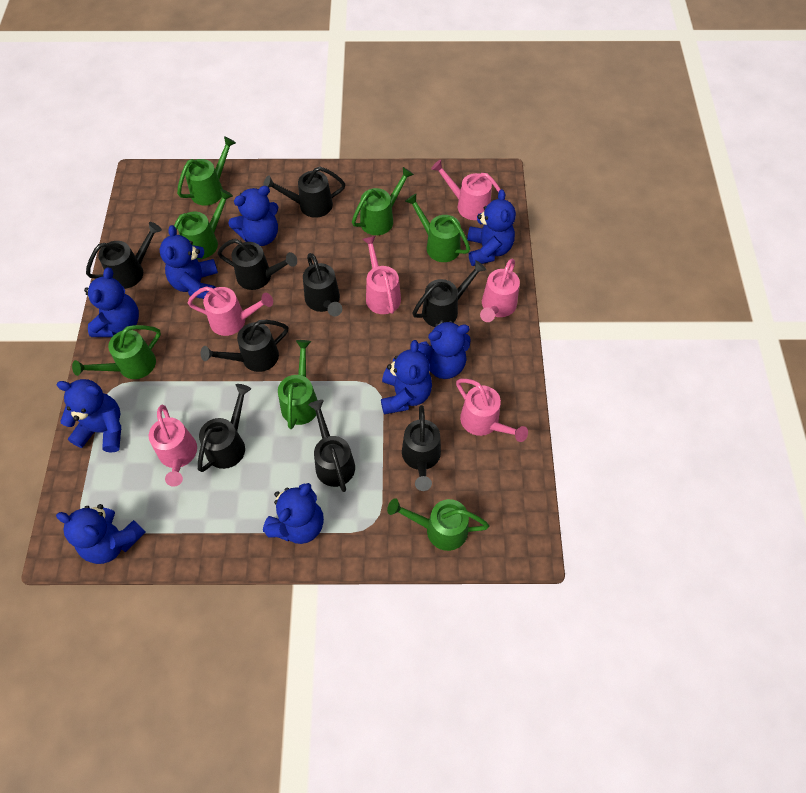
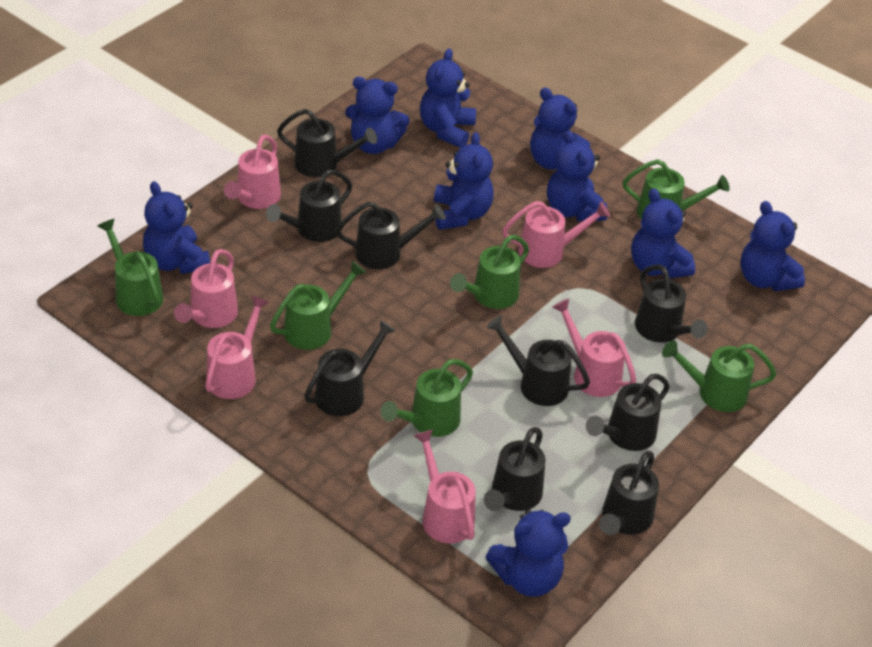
green watering can: 7 -> 6

